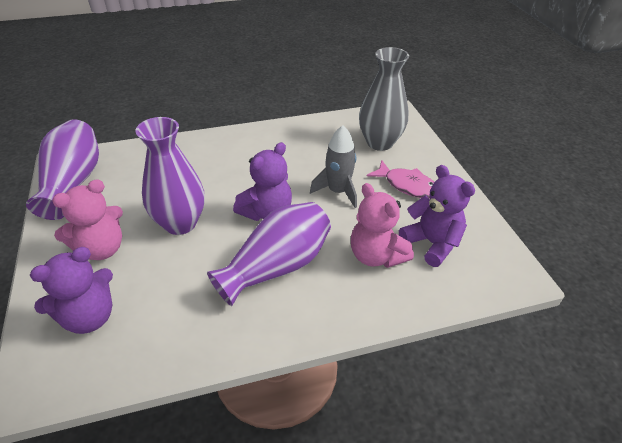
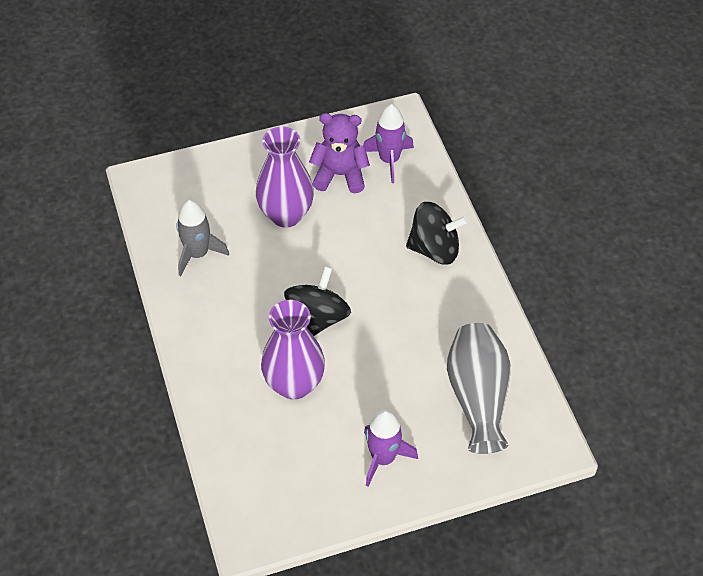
black spinning top: 0 -> 2
pink fish: 1 -> 0
pink teddy bear: 2 -> 0
purple rocket: 0 -> 2
purple teddy bear: 3 -> 1
purple vase: 3 -> 2

